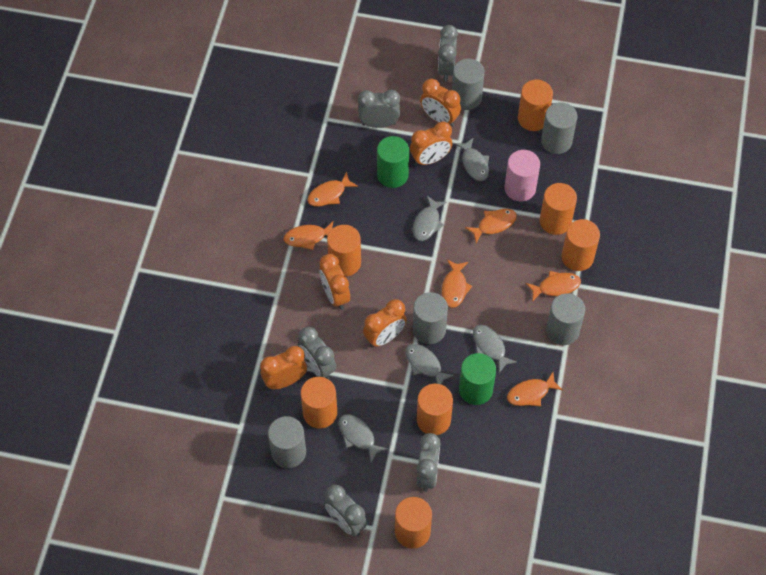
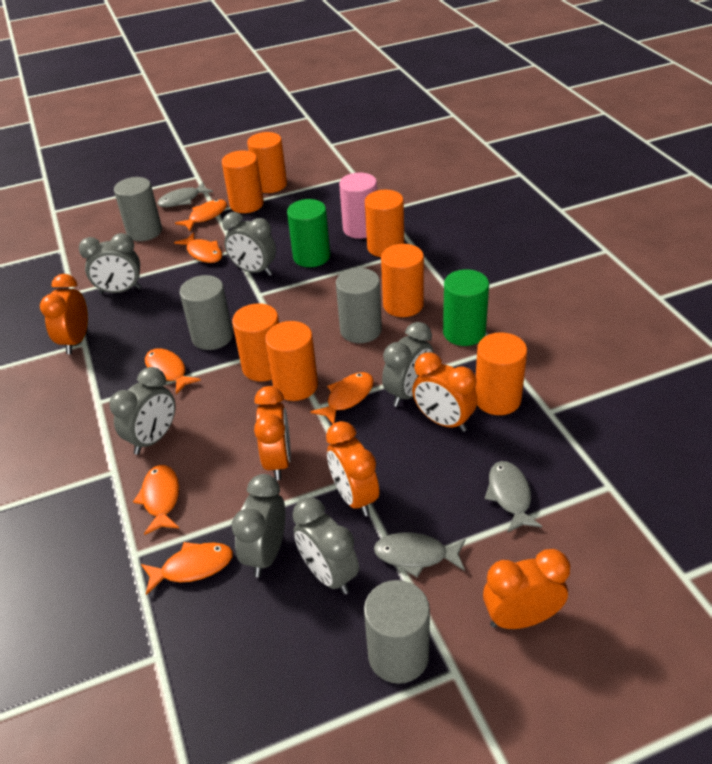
grey clock: 5 -> 6
grey cylinder: 5 -> 4
grey fish: 5 -> 3

